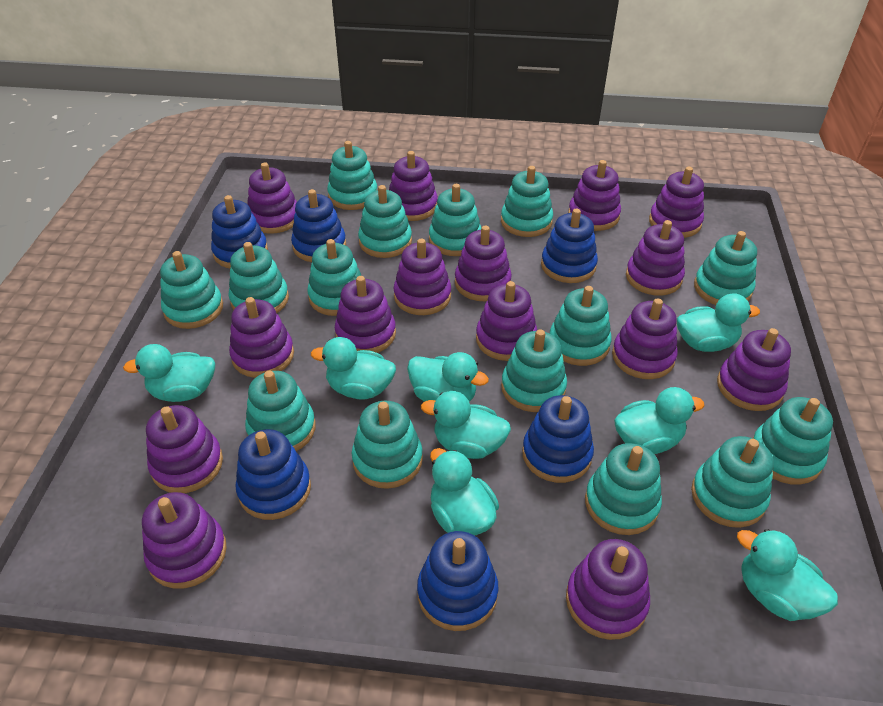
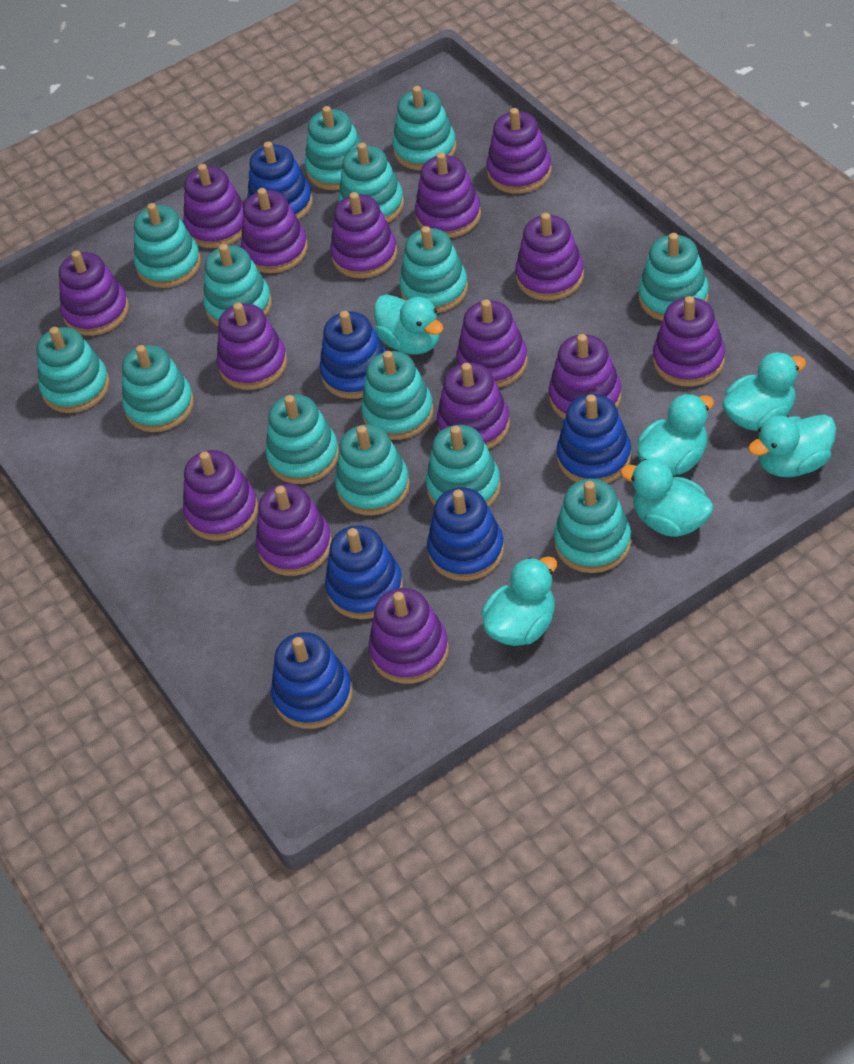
turquoise duck: 8 -> 6
turquoise stacking toy: 15 -> 14

